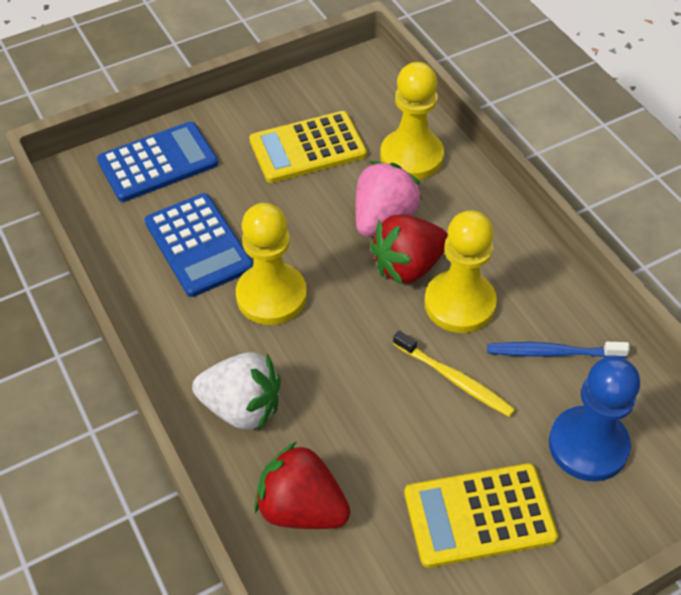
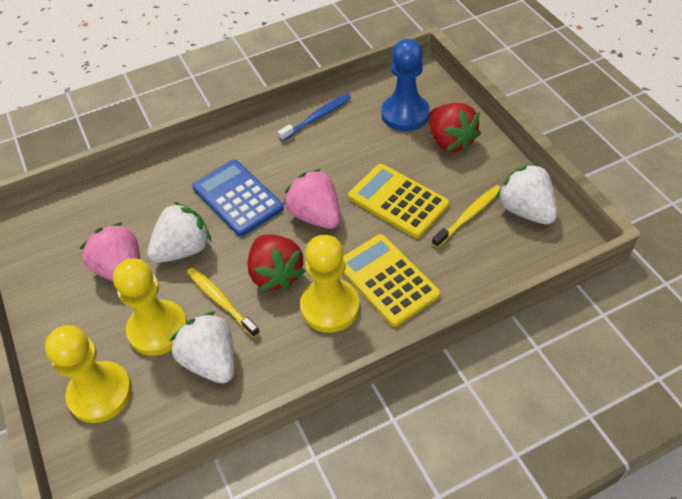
blue calculator: 2 -> 1
pink strawberry: 1 -> 2
white strawberry: 1 -> 3
yellow toothbrush: 1 -> 2

